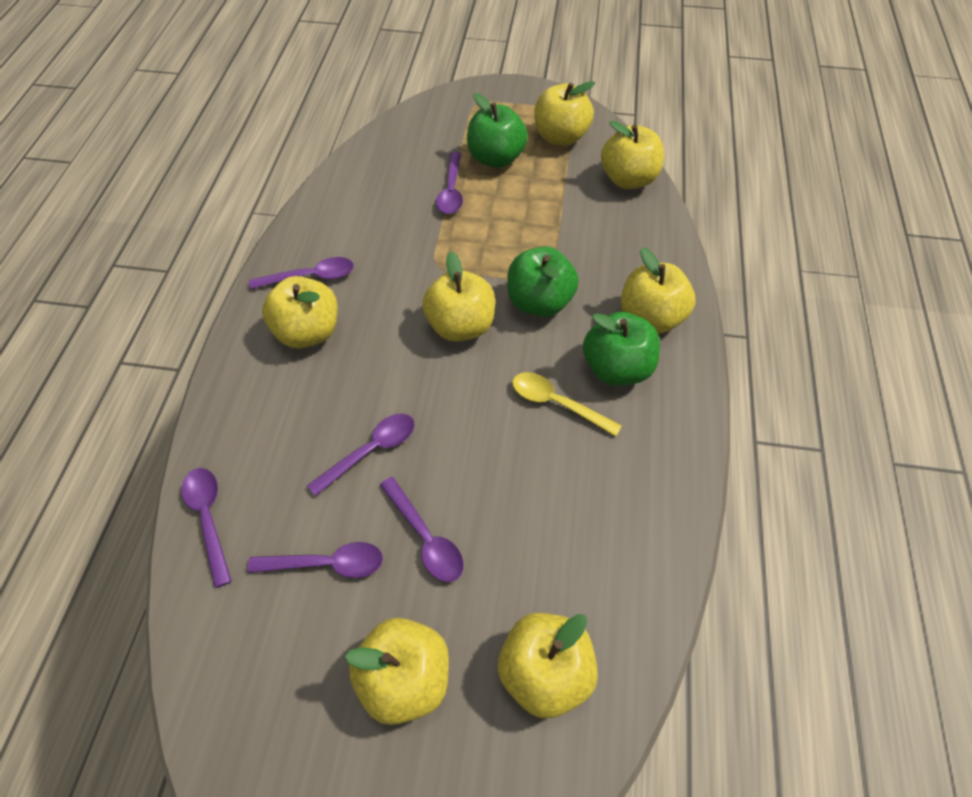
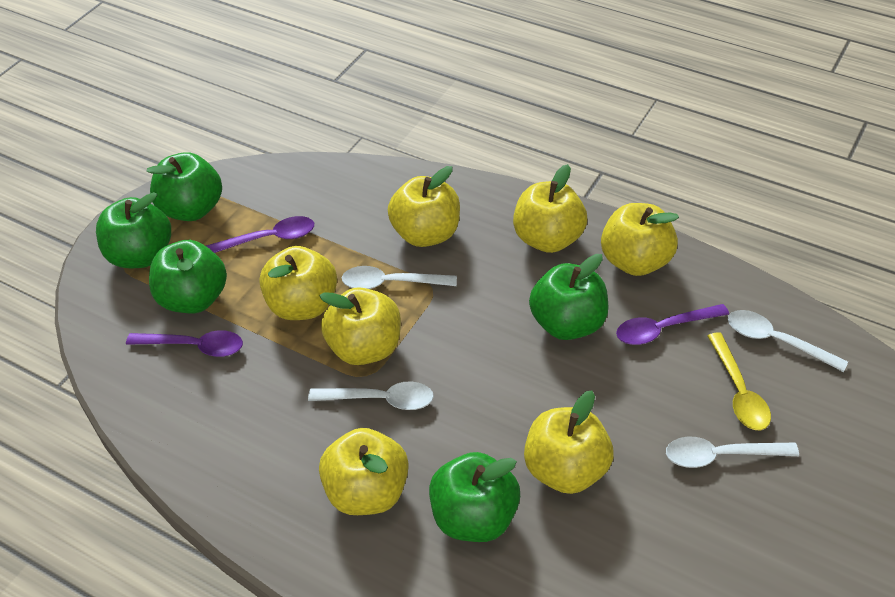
green apple: 3 -> 5
purple spoon: 6 -> 3
white spoon: 0 -> 4

